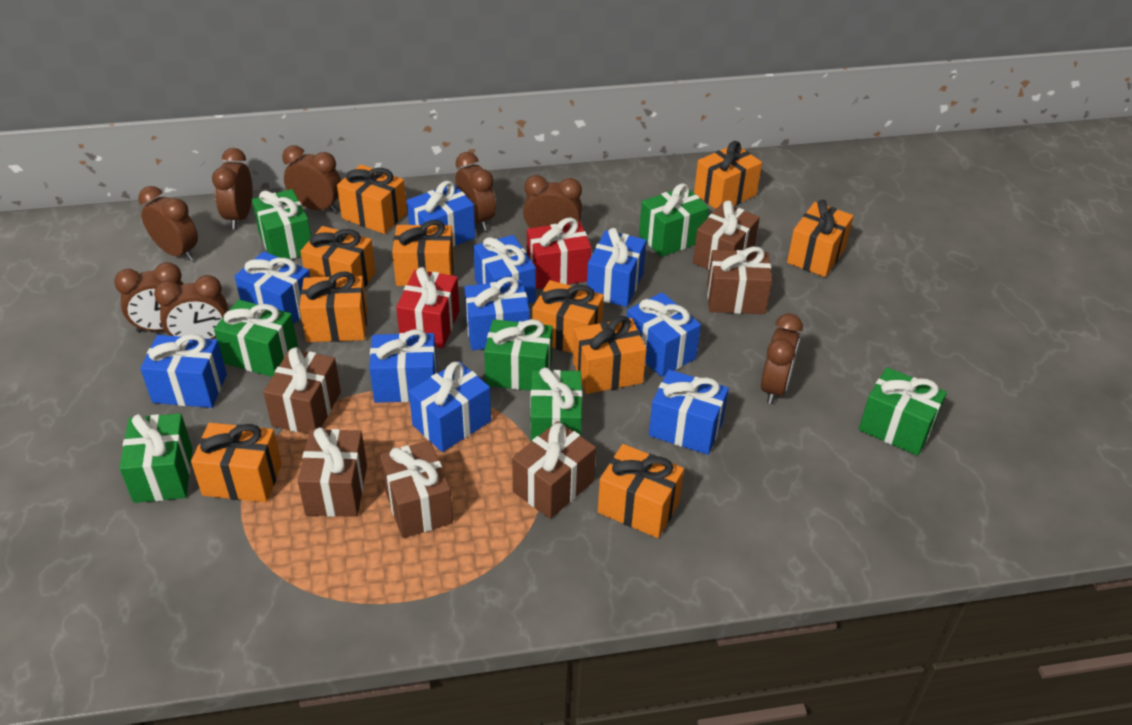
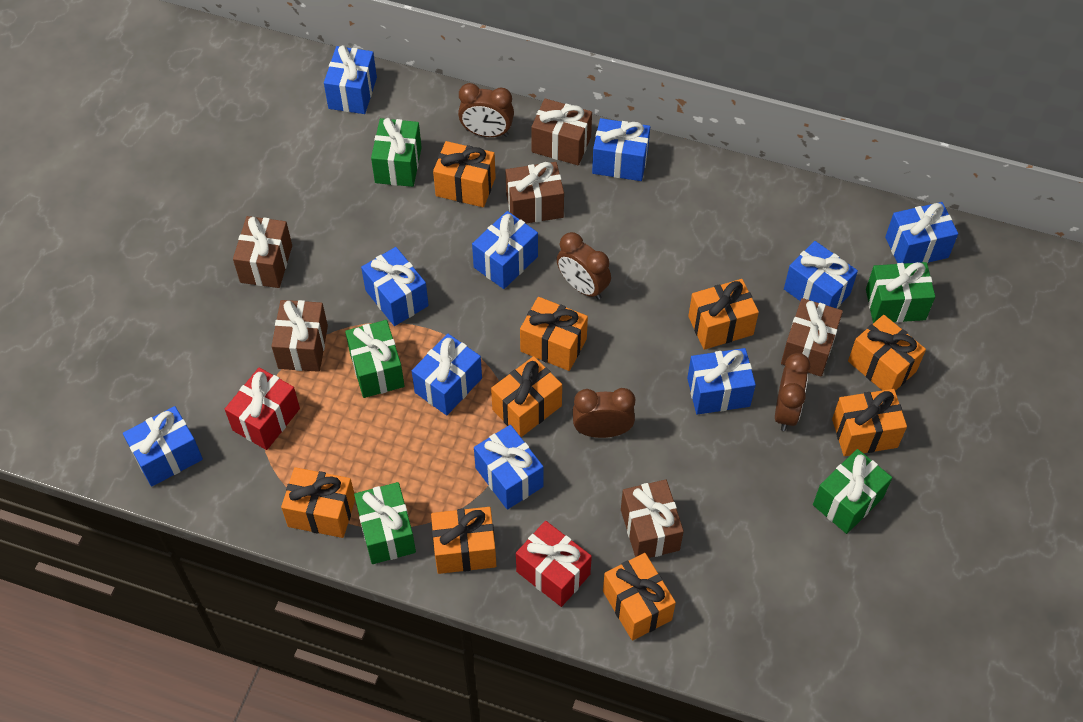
brown clock: 8 -> 4
green gift: 7 -> 5
orange gift: 10 -> 9

